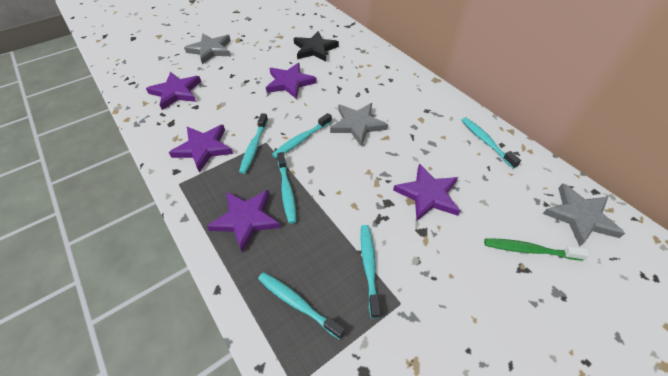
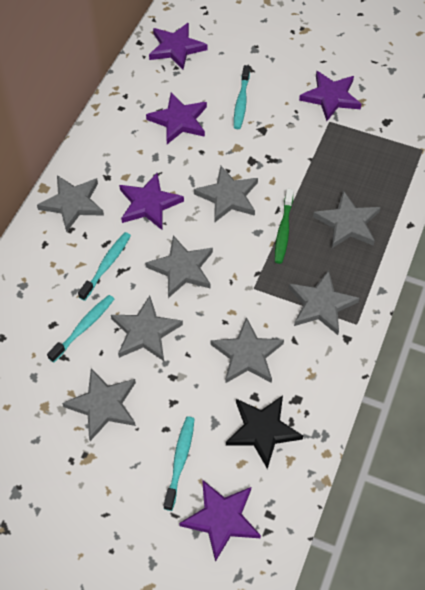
grey star: 3 -> 8
turquoise toothbrush: 6 -> 4

